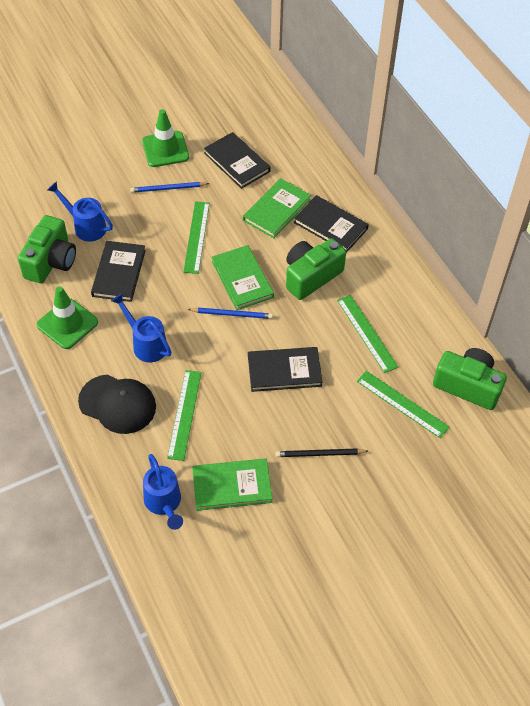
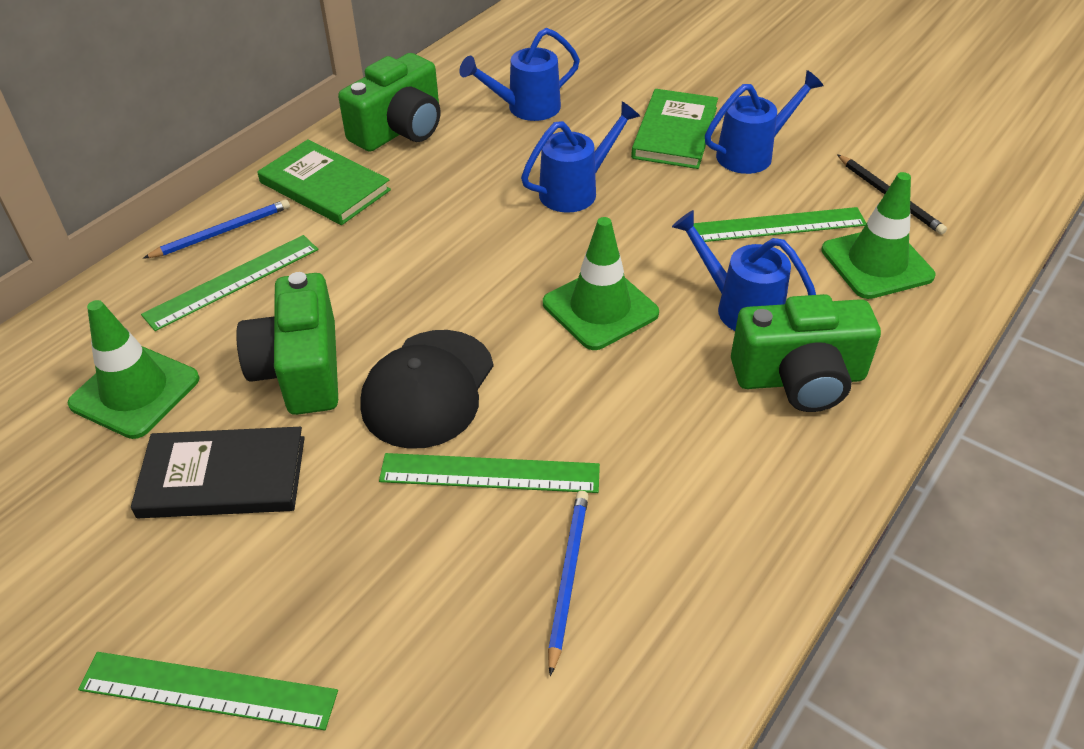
black book: 4 -> 1
blue watering can: 3 -> 4
green book: 3 -> 2
green traffic cone: 2 -> 3

